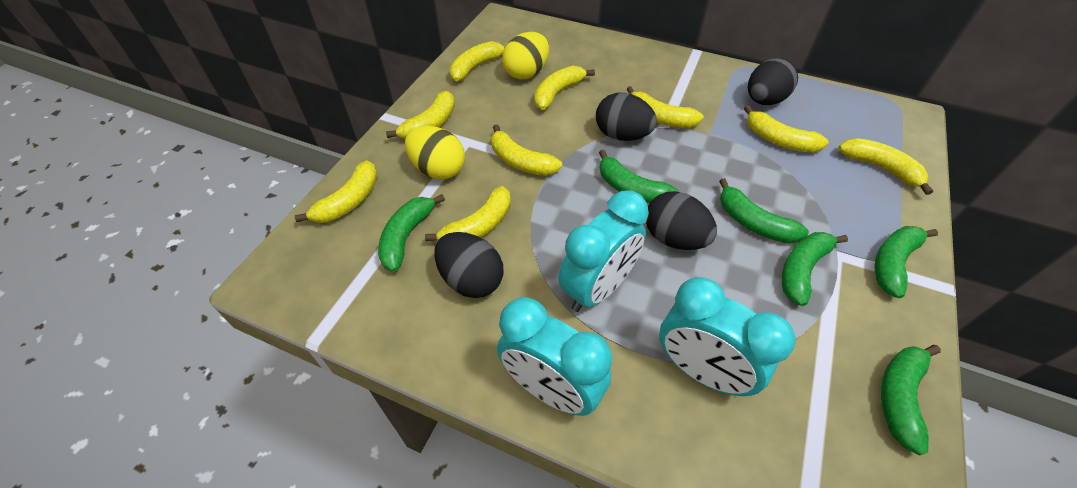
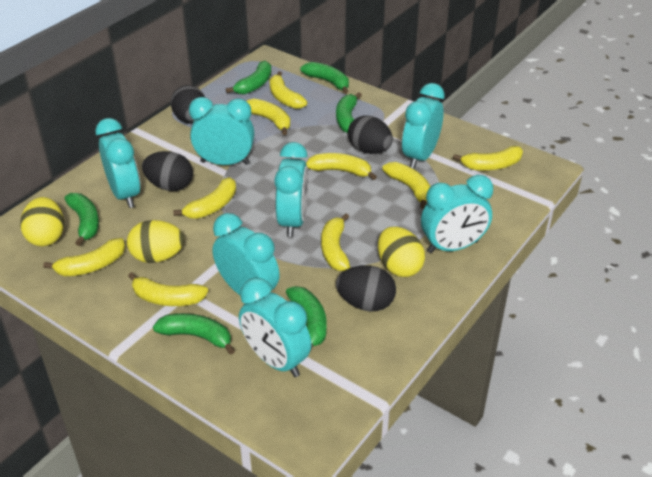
turquoise clock: 3 -> 7
yellow egg: 2 -> 3

